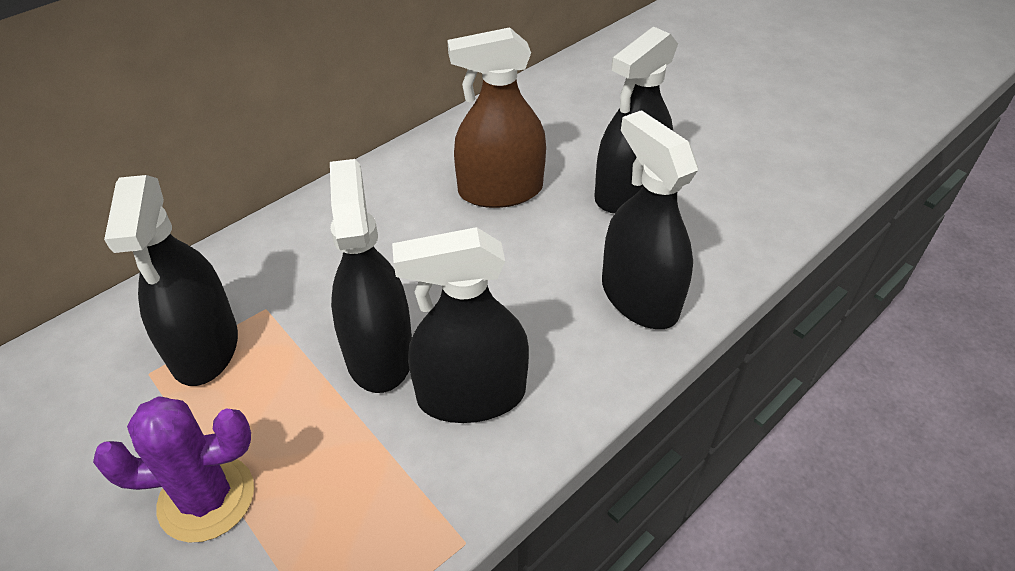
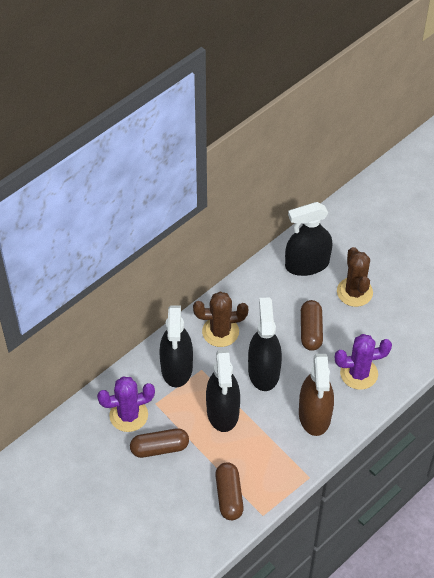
black spray bottle: 5 -> 4
brown cactus: 0 -> 2
brown capsule: 0 -> 3
purple cactus: 1 -> 2

